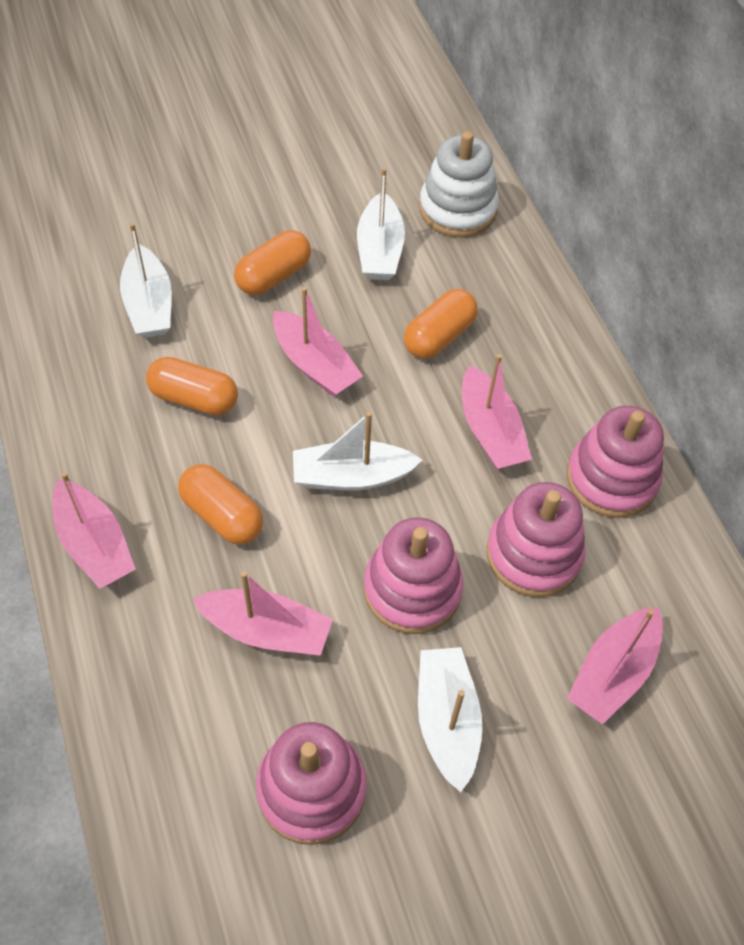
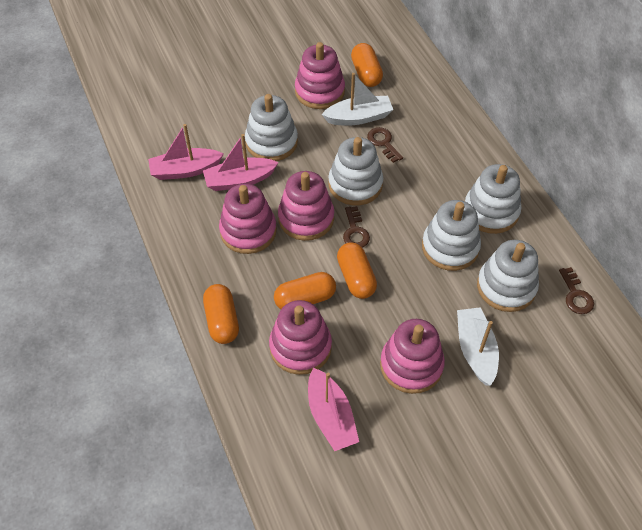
brown key: 0 -> 3
pink boat: 5 -> 3
pink stacking toy: 4 -> 5
white boat: 4 -> 2
white stacking toy: 1 -> 5

